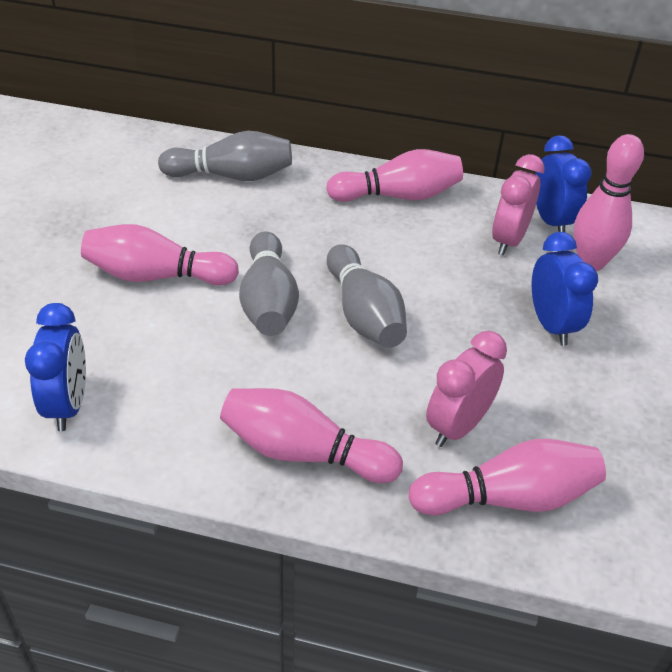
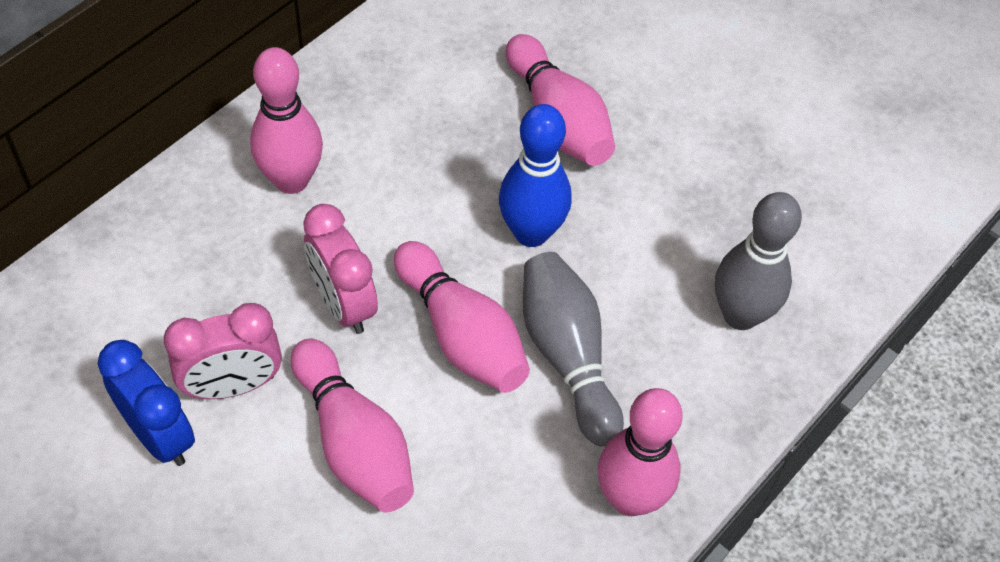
blue bowling pin: 0 -> 1
blue clock: 3 -> 1
grey bowling pin: 3 -> 2

